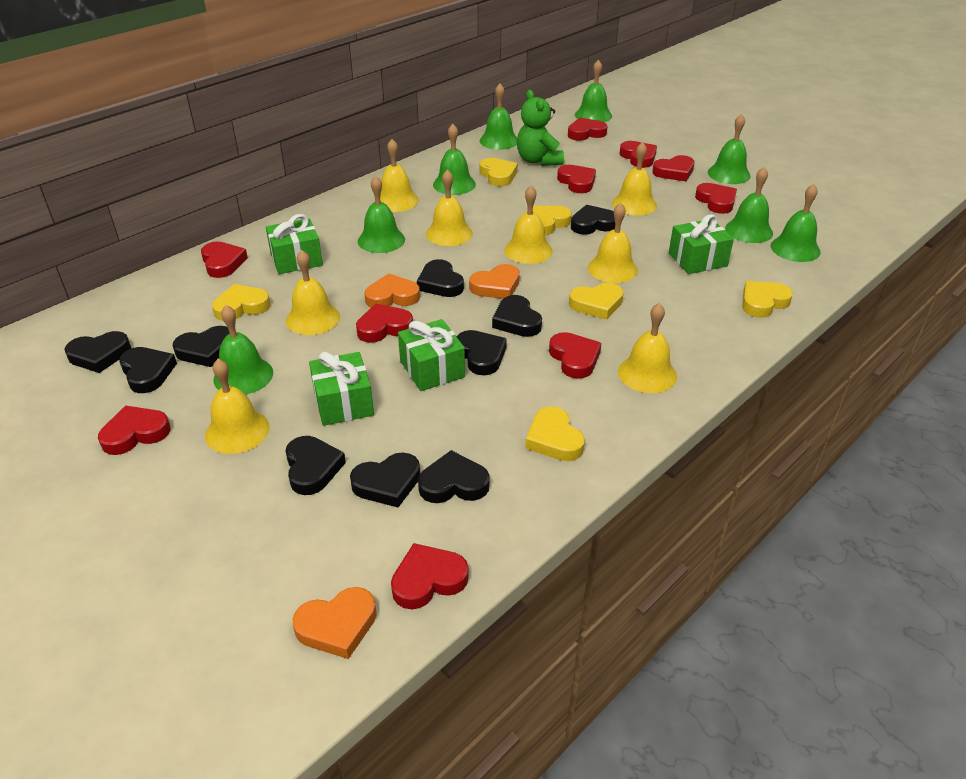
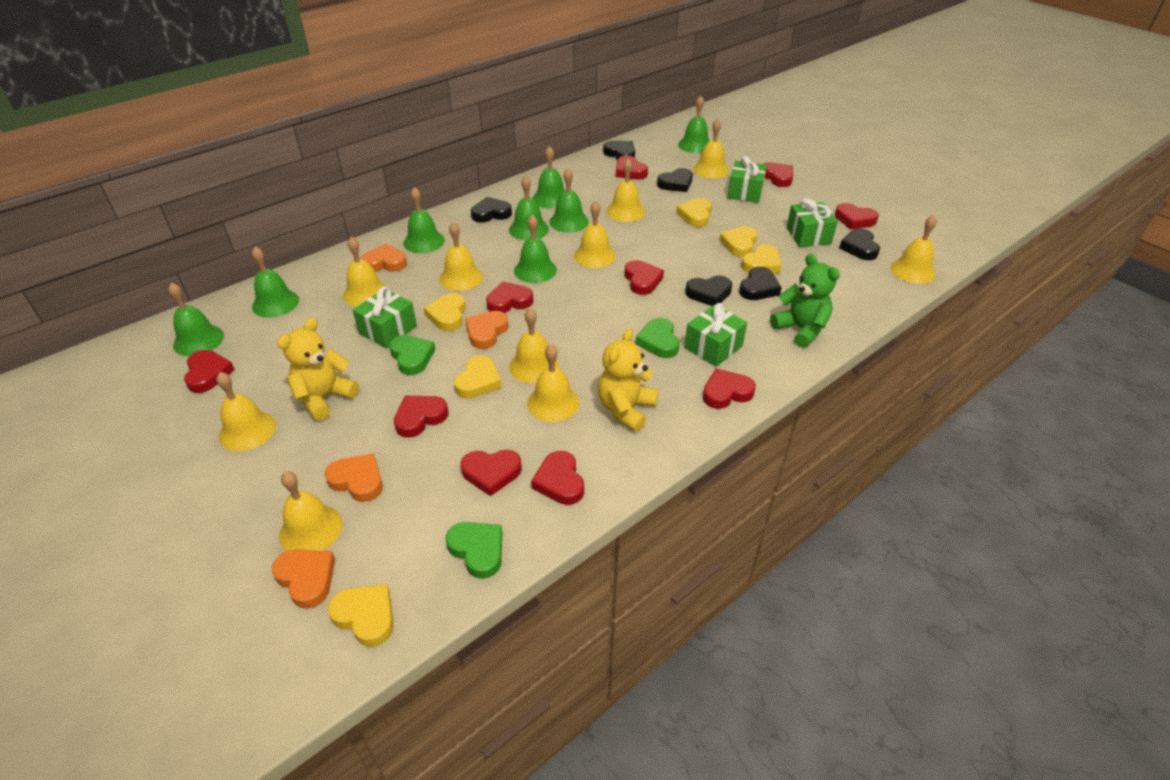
black heart: 10 -> 6
green heart: 0 -> 3
orange heart: 3 -> 4
yellow bell: 8 -> 10
yellow teddy bear: 0 -> 2

